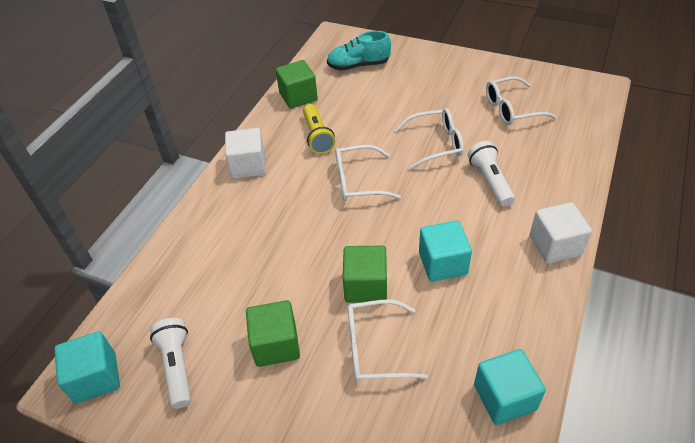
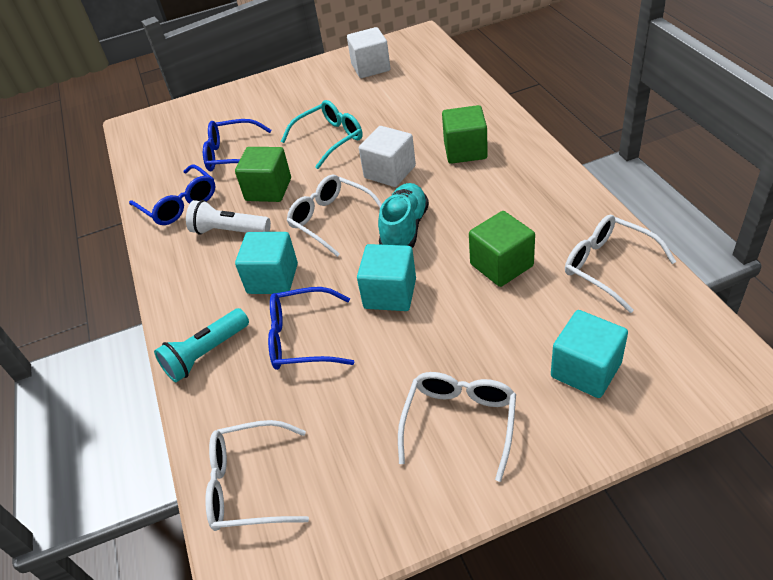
blue glasses: 0 -> 3
turquoise flashlight: 0 -> 1
turquoise glasses: 0 -> 1
white flashlight: 2 -> 1
yellow flashlight: 1 -> 0

